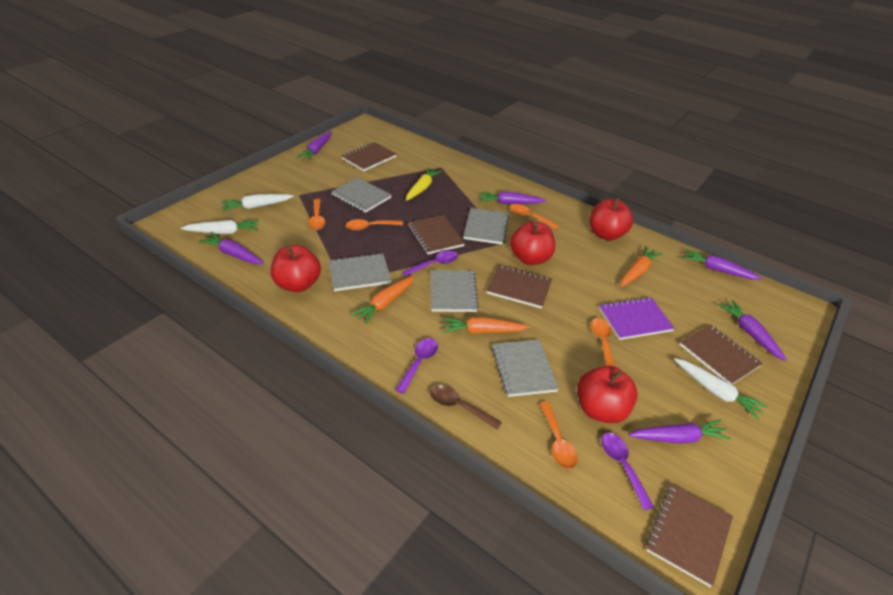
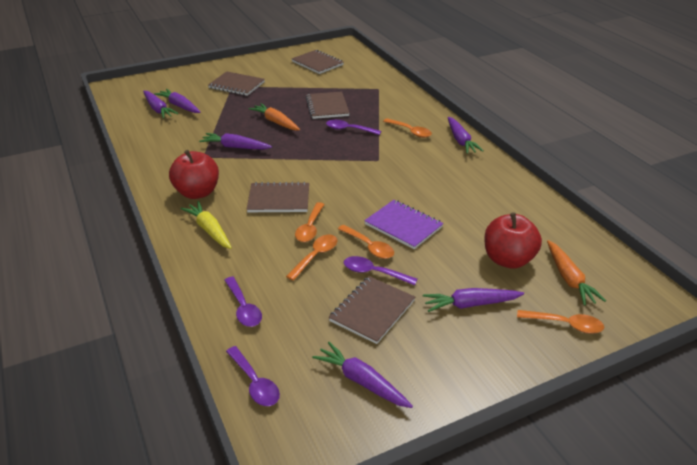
brown spoon: 1 -> 0
grey notebook: 5 -> 0
orange carrot: 3 -> 2
purple spoon: 3 -> 4
red apple: 4 -> 2
white carrot: 3 -> 0

